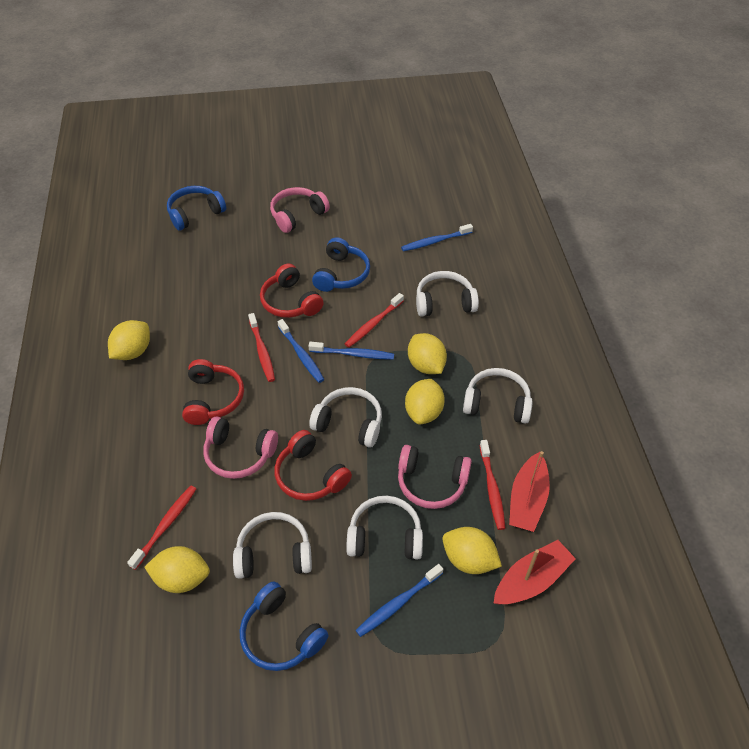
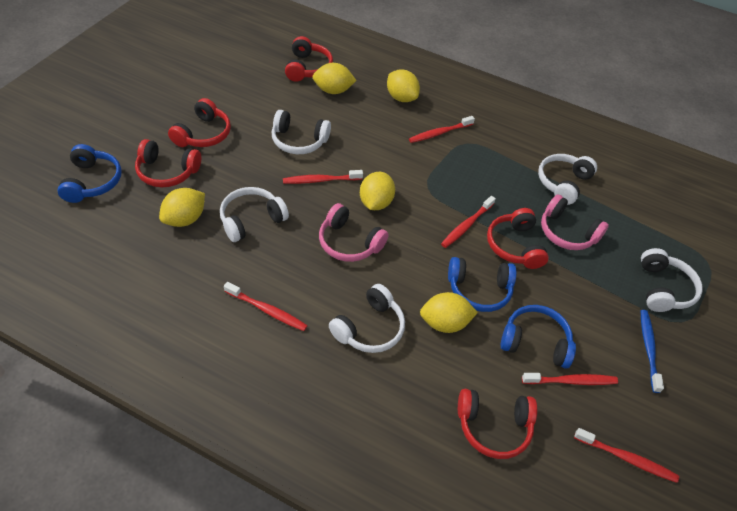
blue toothbrush: 4 -> 1
pink headphones: 3 -> 2
red boat: 2 -> 0
red headphones: 3 -> 5
red toothbrush: 4 -> 6

